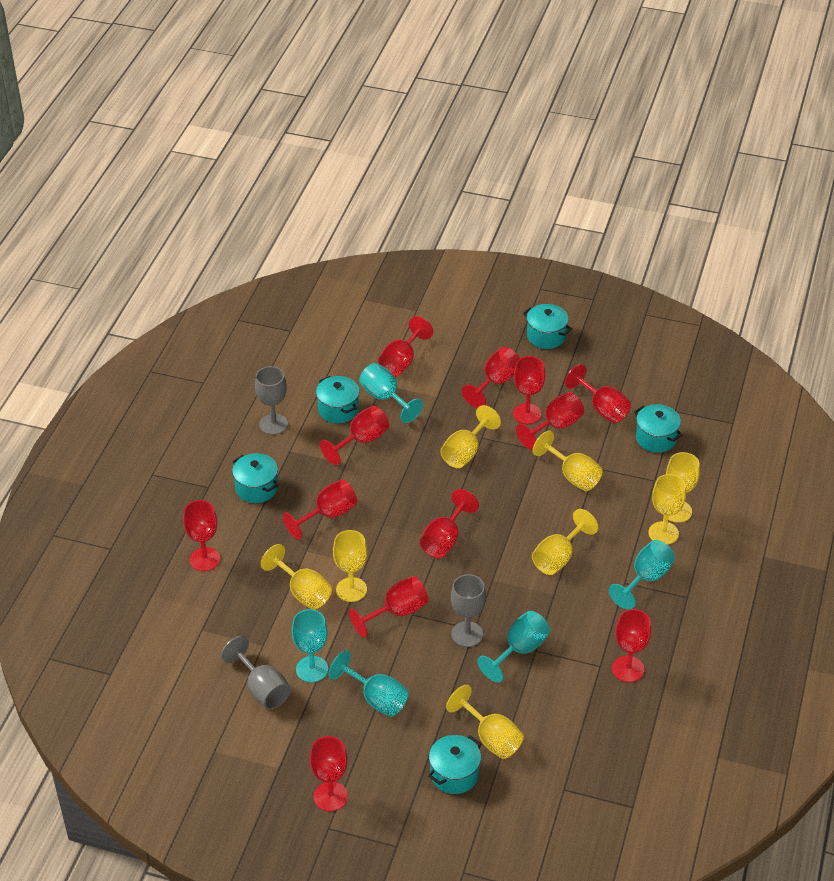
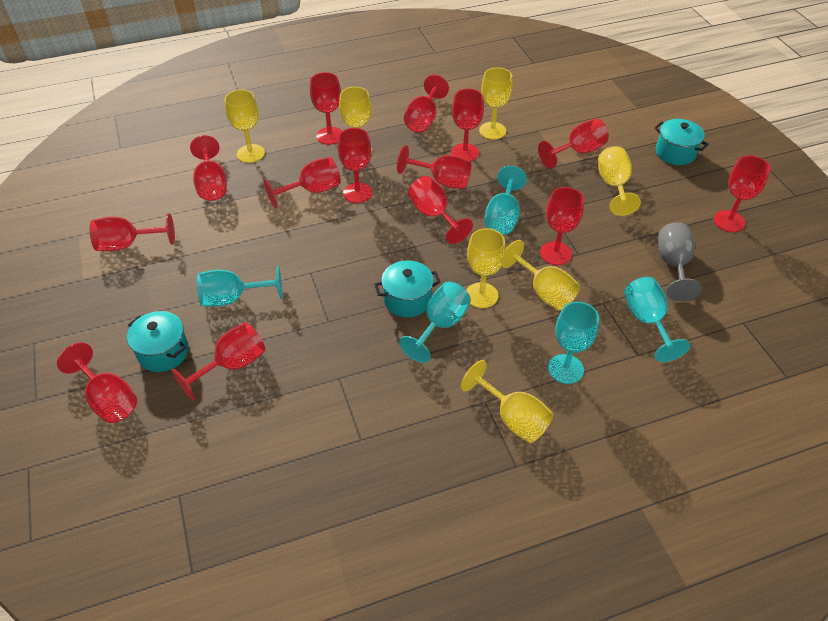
grey goblet: 3 -> 1
red goblet: 12 -> 14
turquoise pot: 5 -> 3
yellow goblet: 8 -> 7

